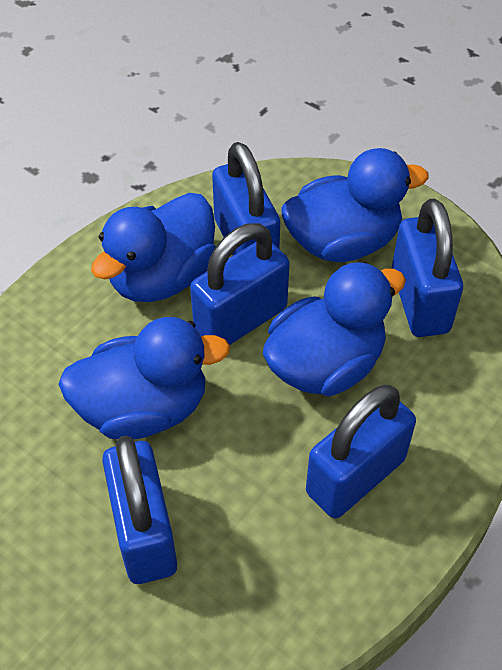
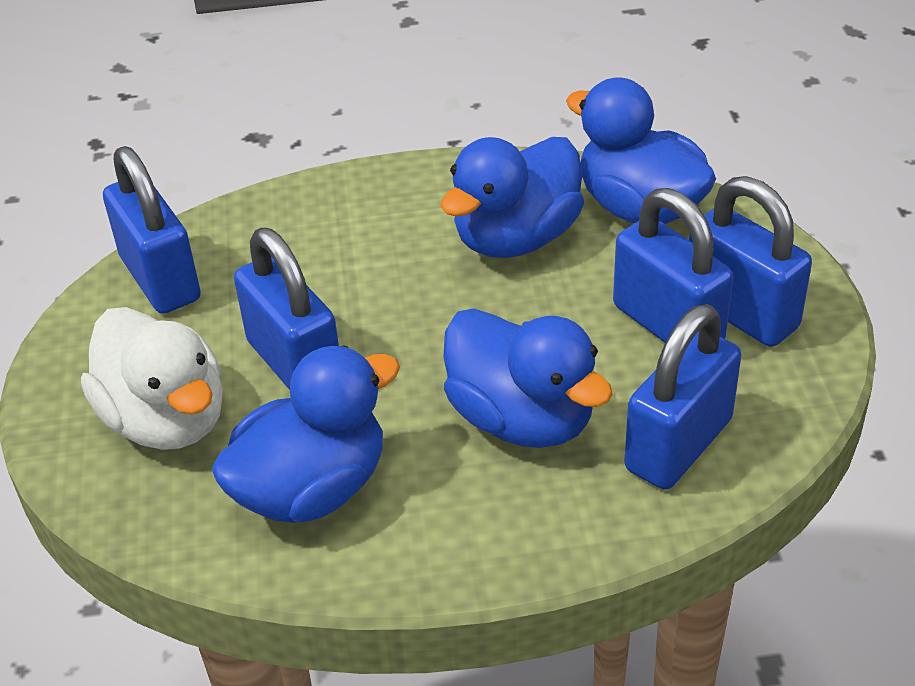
white duck: 0 -> 1

